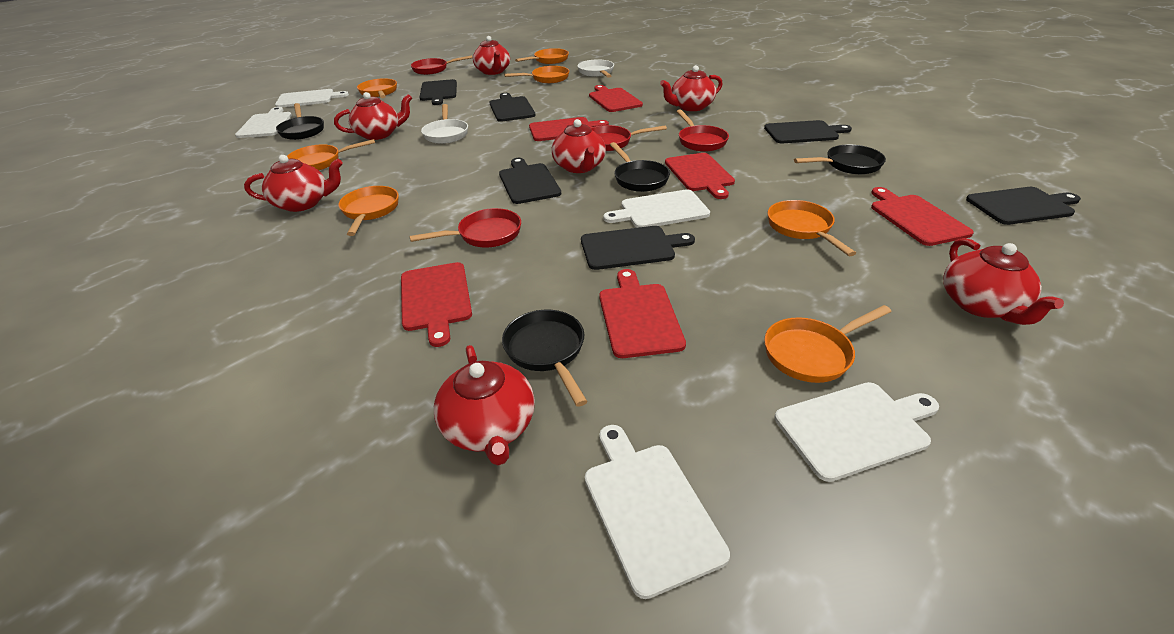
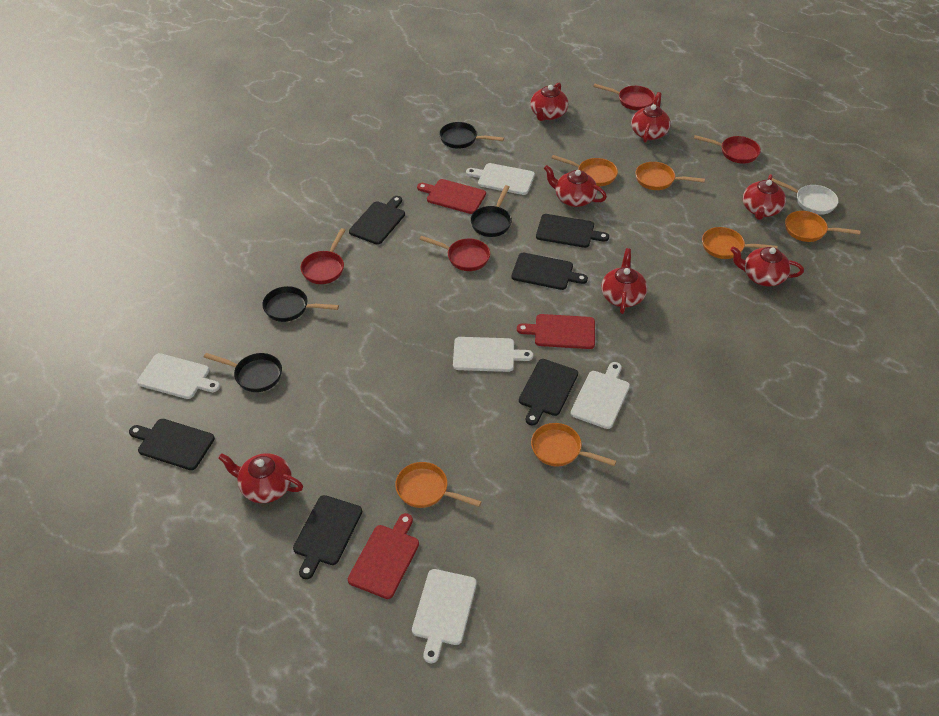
orange pan: 7 -> 6
red cutting board: 6 -> 3
white pan: 2 -> 1

